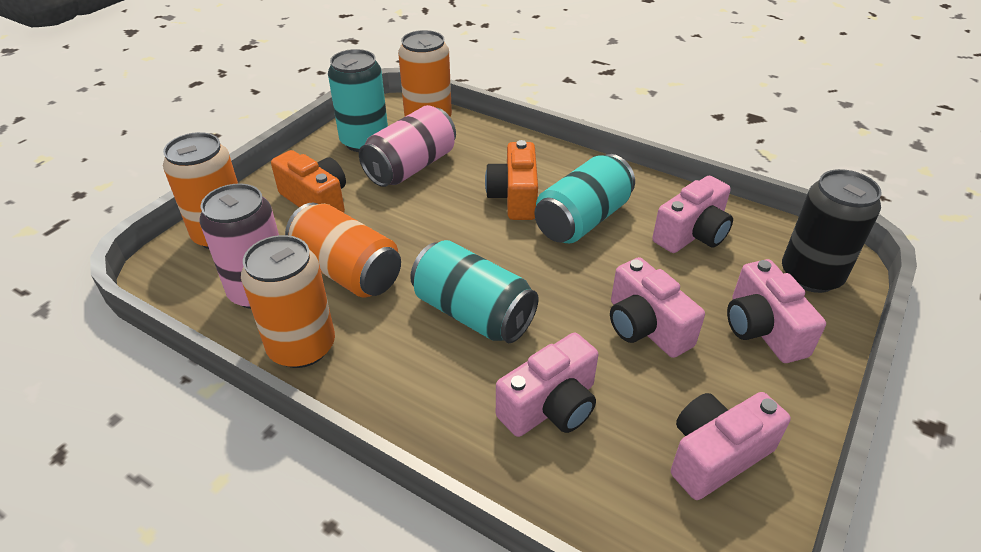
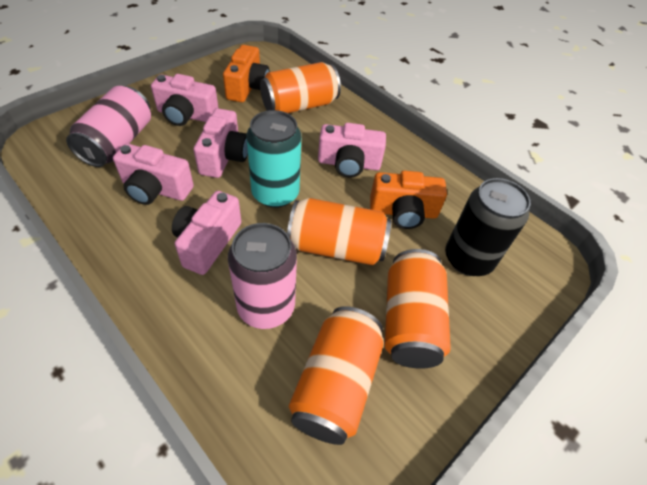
turquoise can: 3 -> 1

